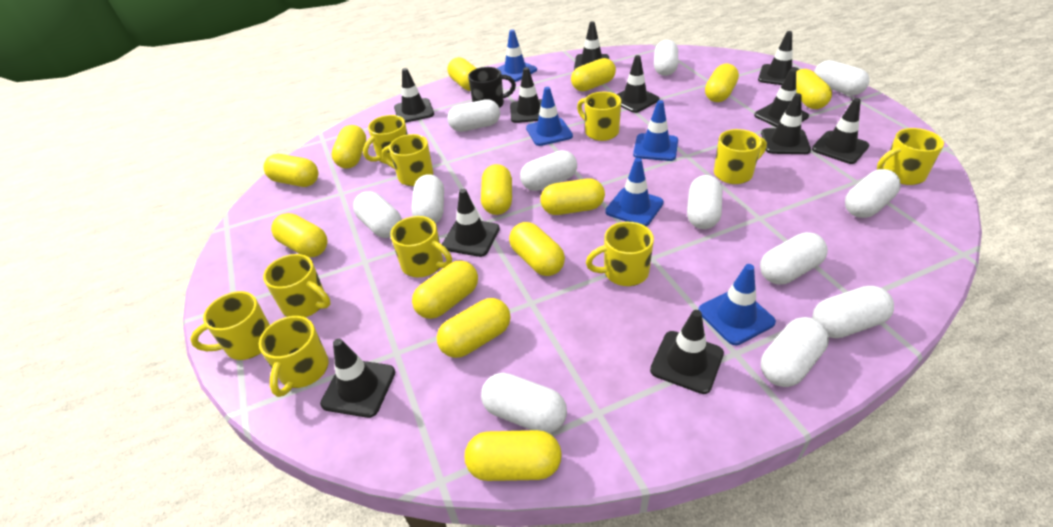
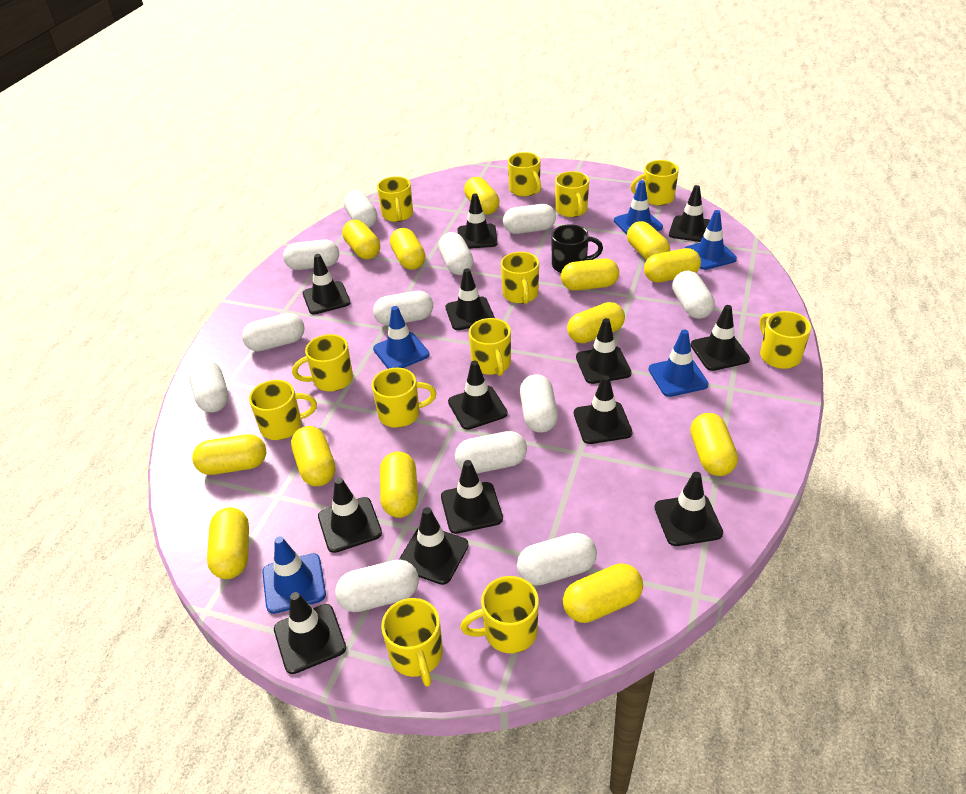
black traffic cone: 11 -> 13
yellow mug: 10 -> 12

